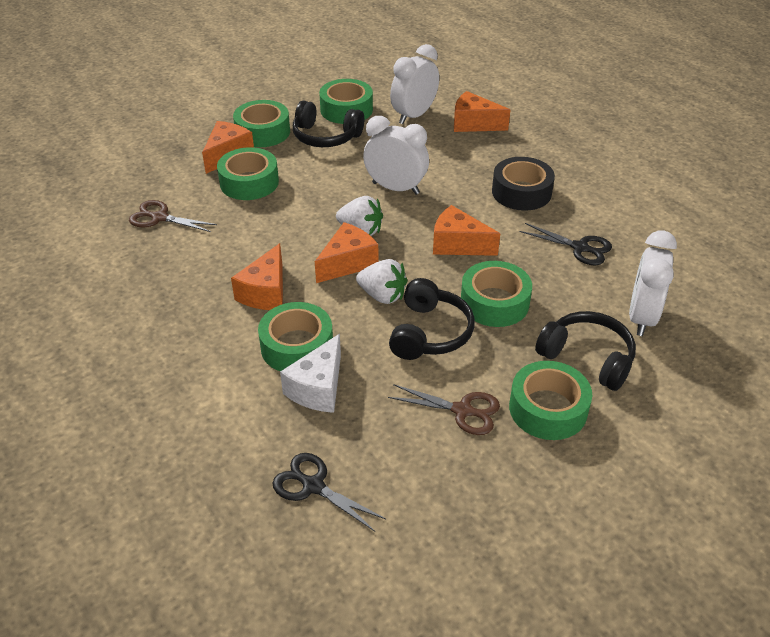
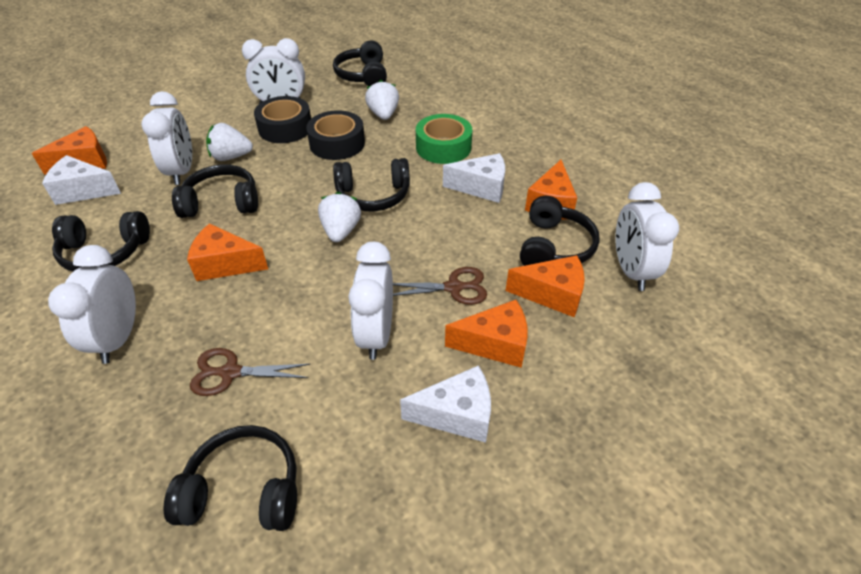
black headphones: 3 -> 6
black scissors: 2 -> 0
black tape: 1 -> 2
green tape: 6 -> 1
white cheese: 1 -> 3
white clock: 3 -> 5
white strawberry: 2 -> 3

